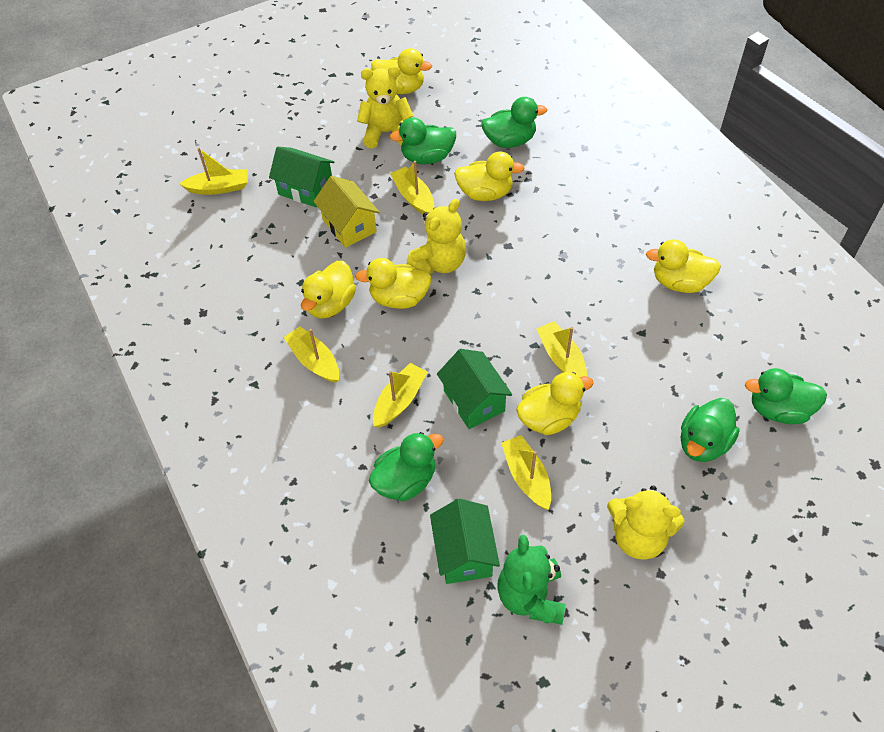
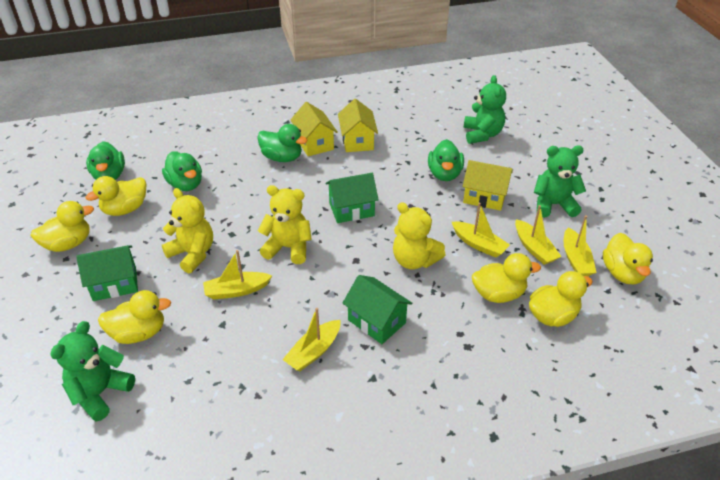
green duck: 5 -> 4
green teddy bear: 1 -> 3
yellow boat: 6 -> 5
yellow house: 1 -> 3

